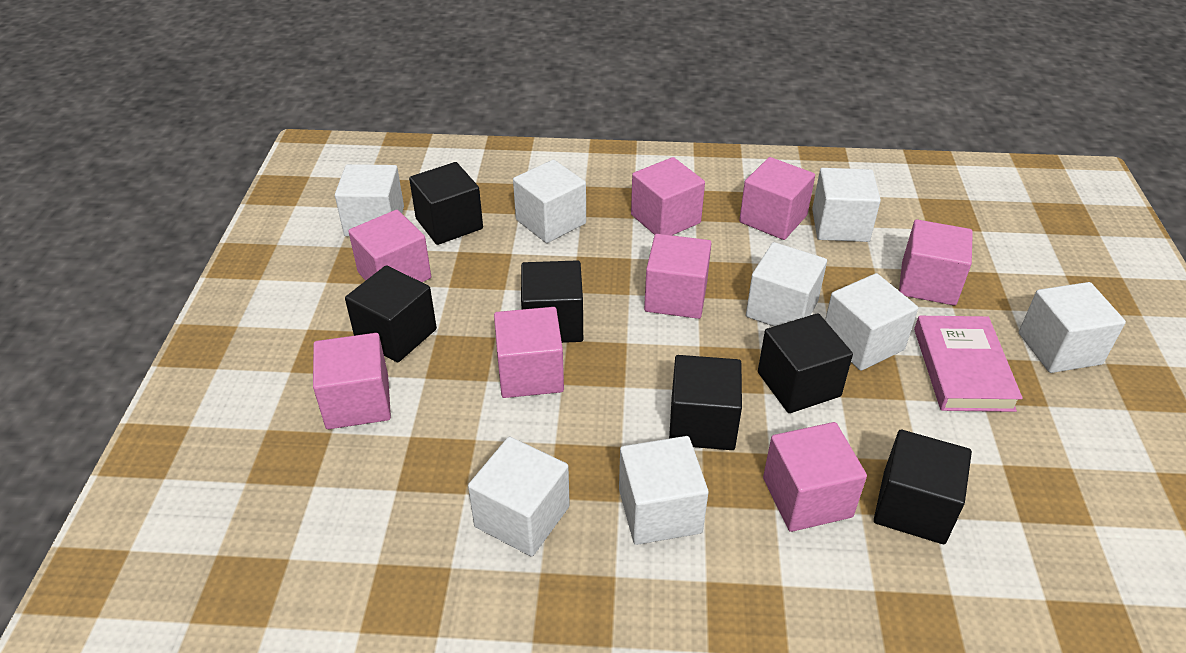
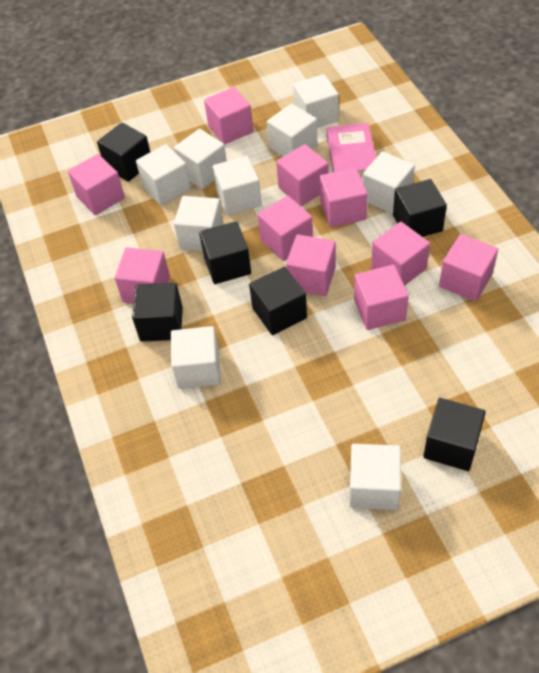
pink cube: 8 -> 10
white cube: 8 -> 9

